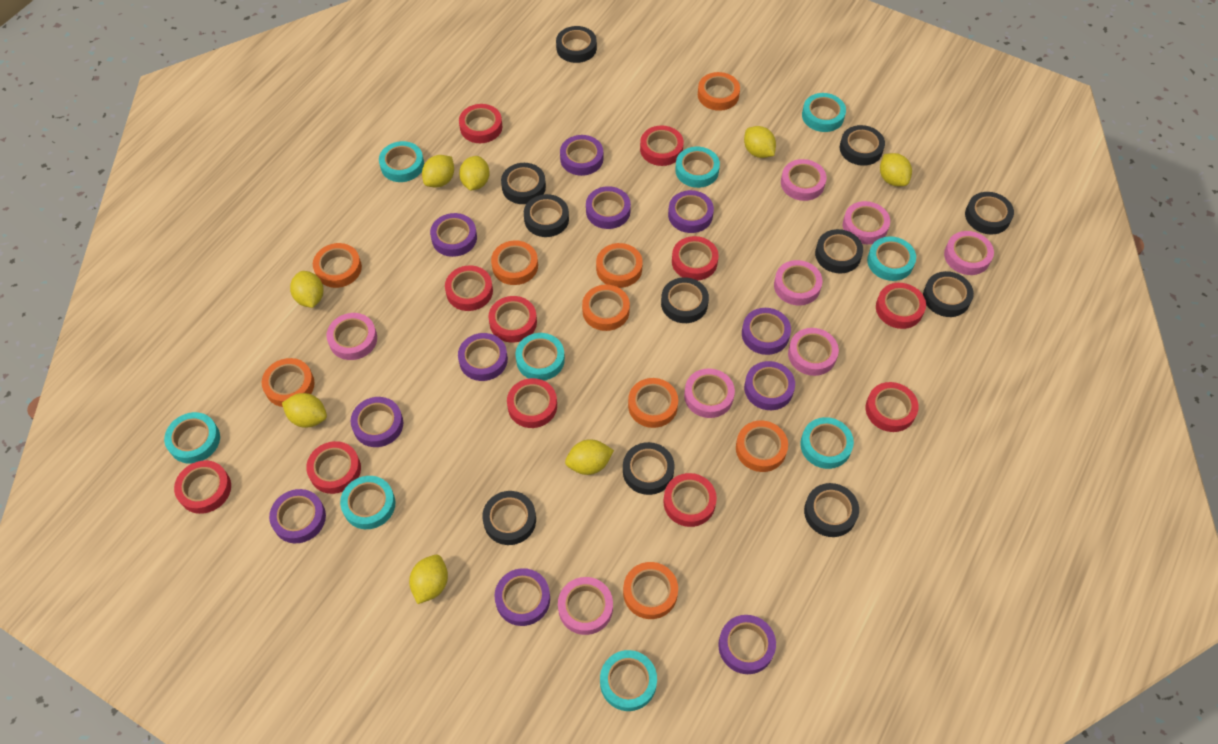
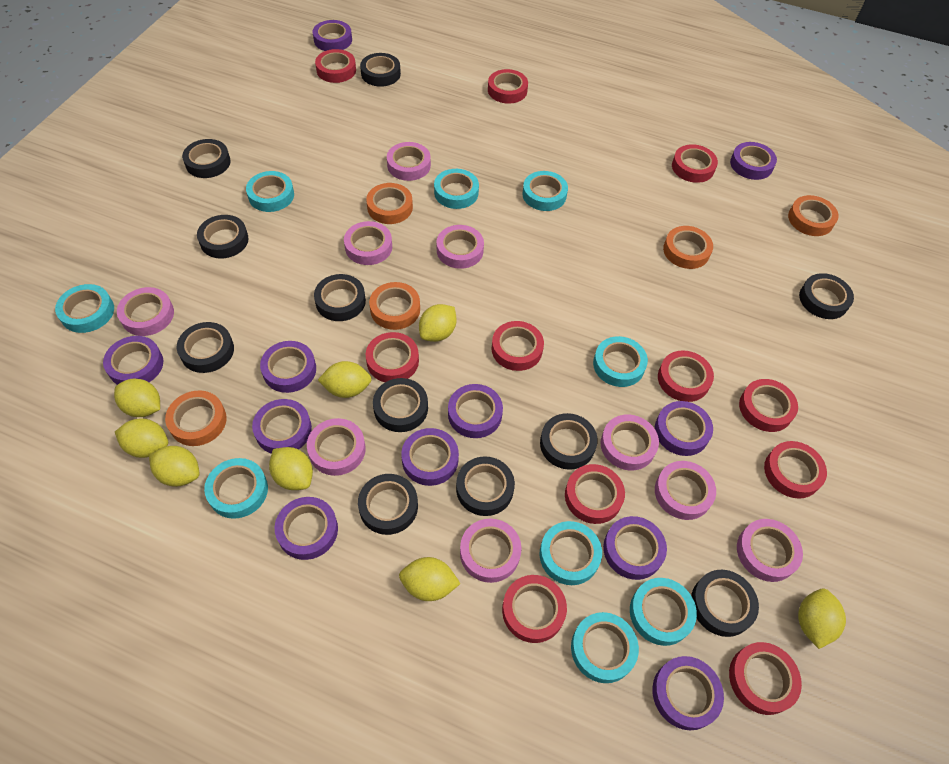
orange tape: 9 -> 5
pink tape: 8 -> 9

